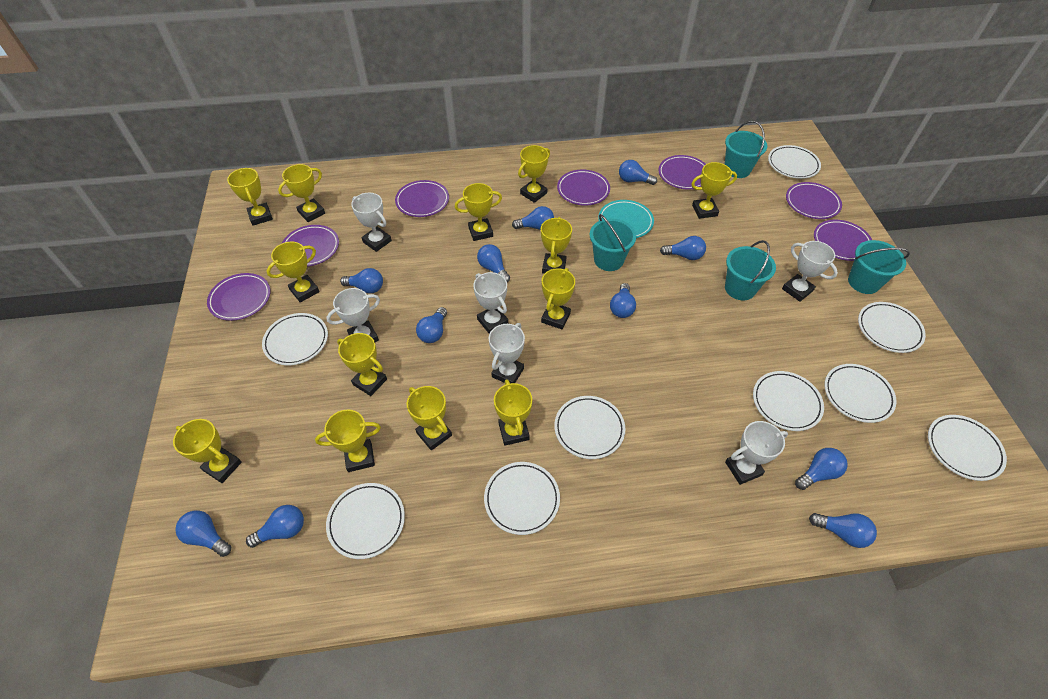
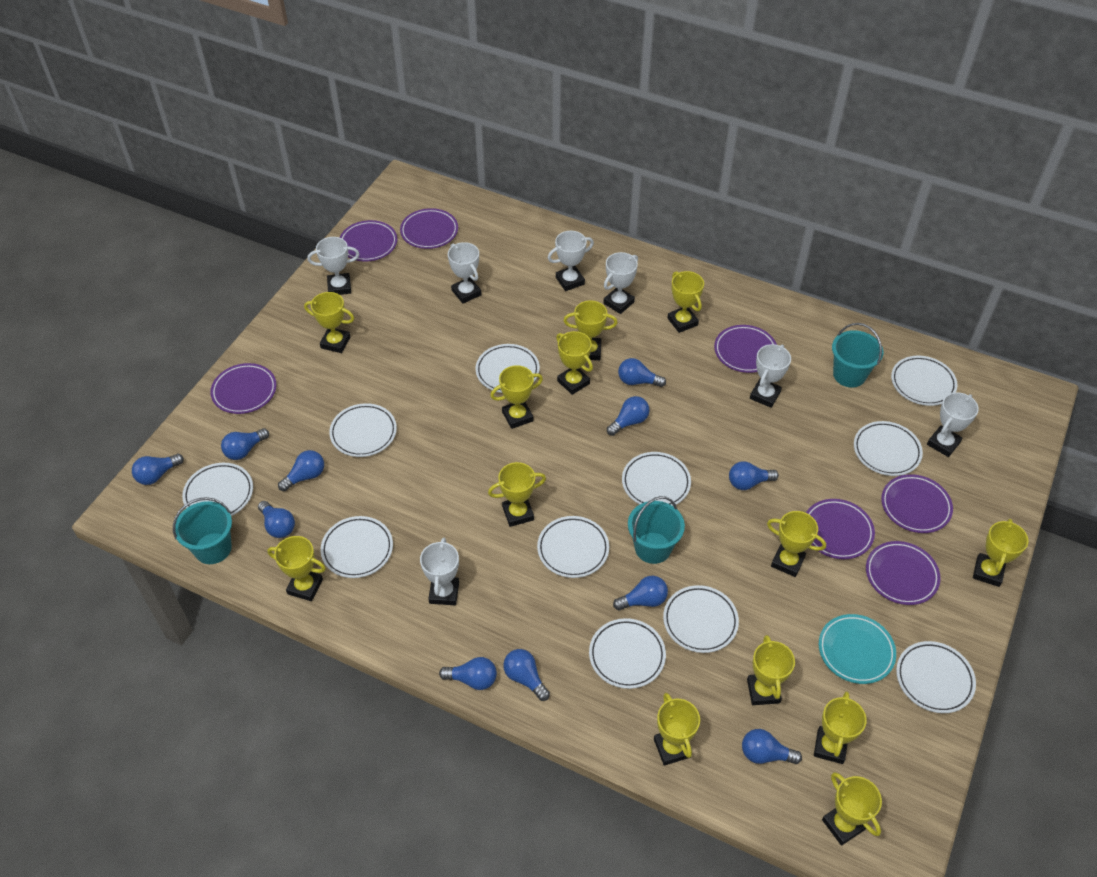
turquoise bucket: 4 -> 3
white plate: 9 -> 11
white trophy: 6 -> 7

